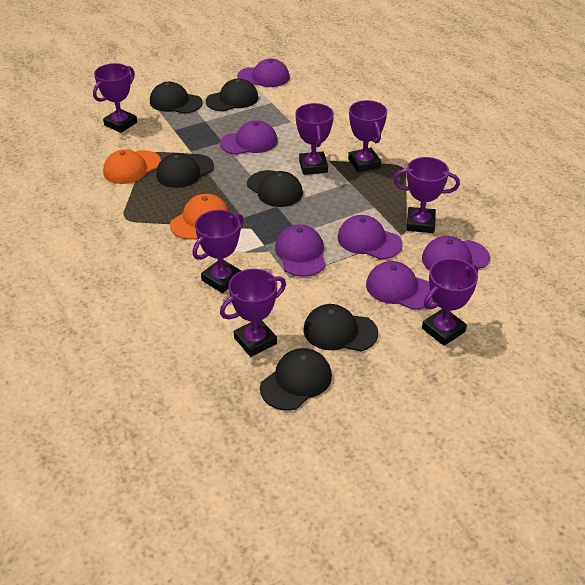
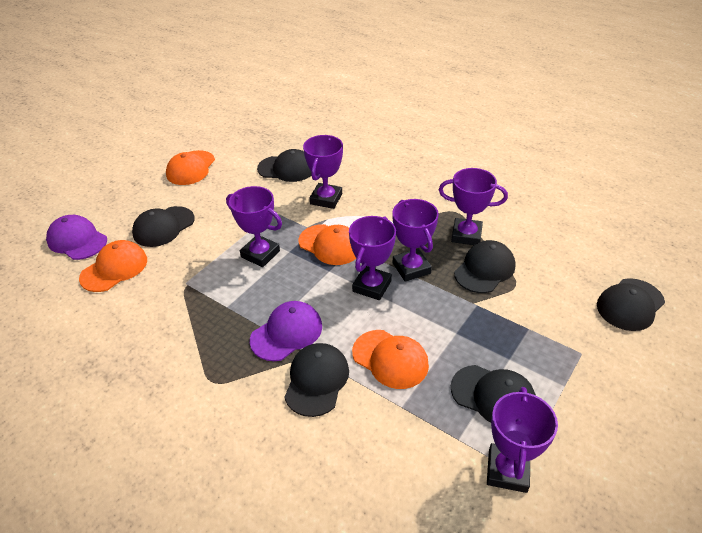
orange cap: 2 -> 4
purple cap: 6 -> 2
purple trophy: 7 -> 6

